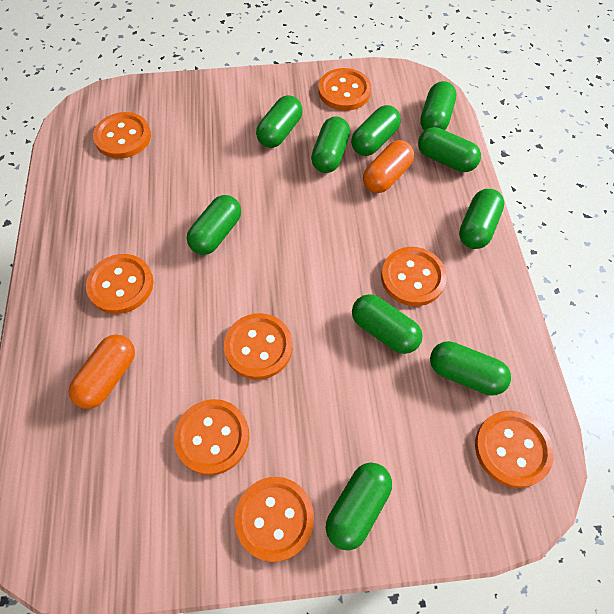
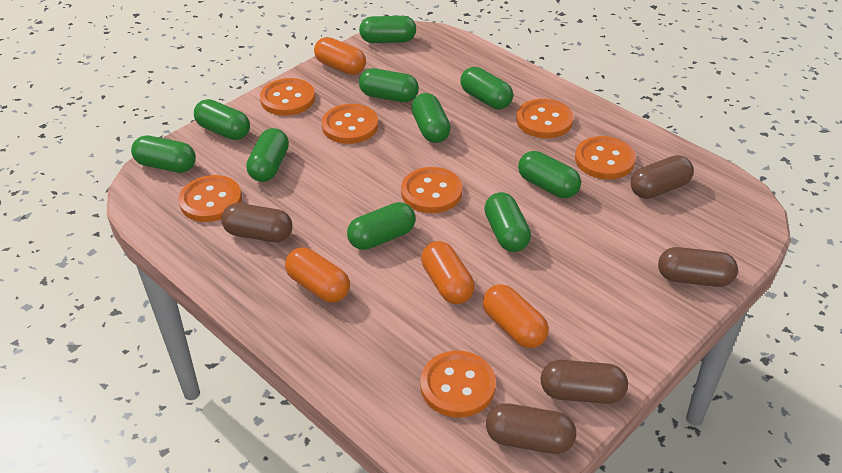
brown capsule: 0 -> 5
orange button: 8 -> 7
orange capsule: 2 -> 4

